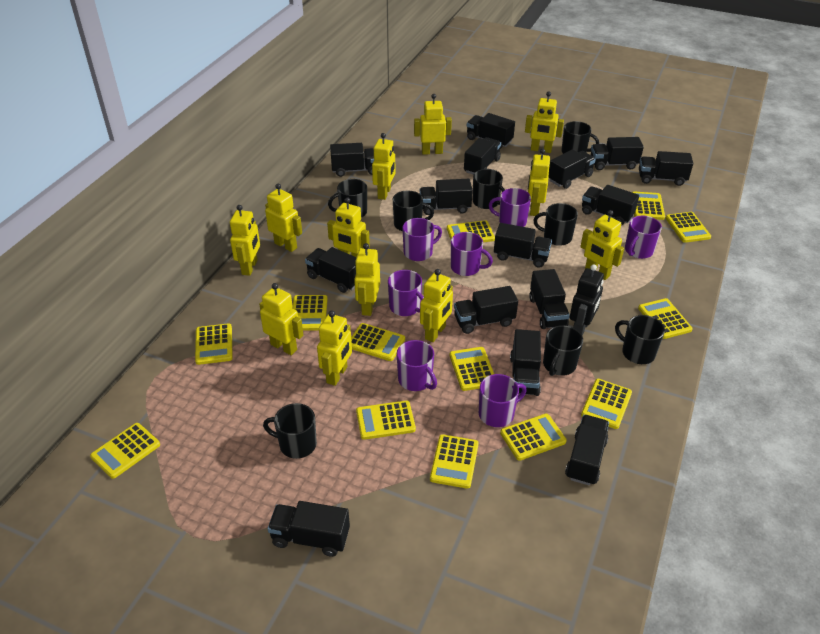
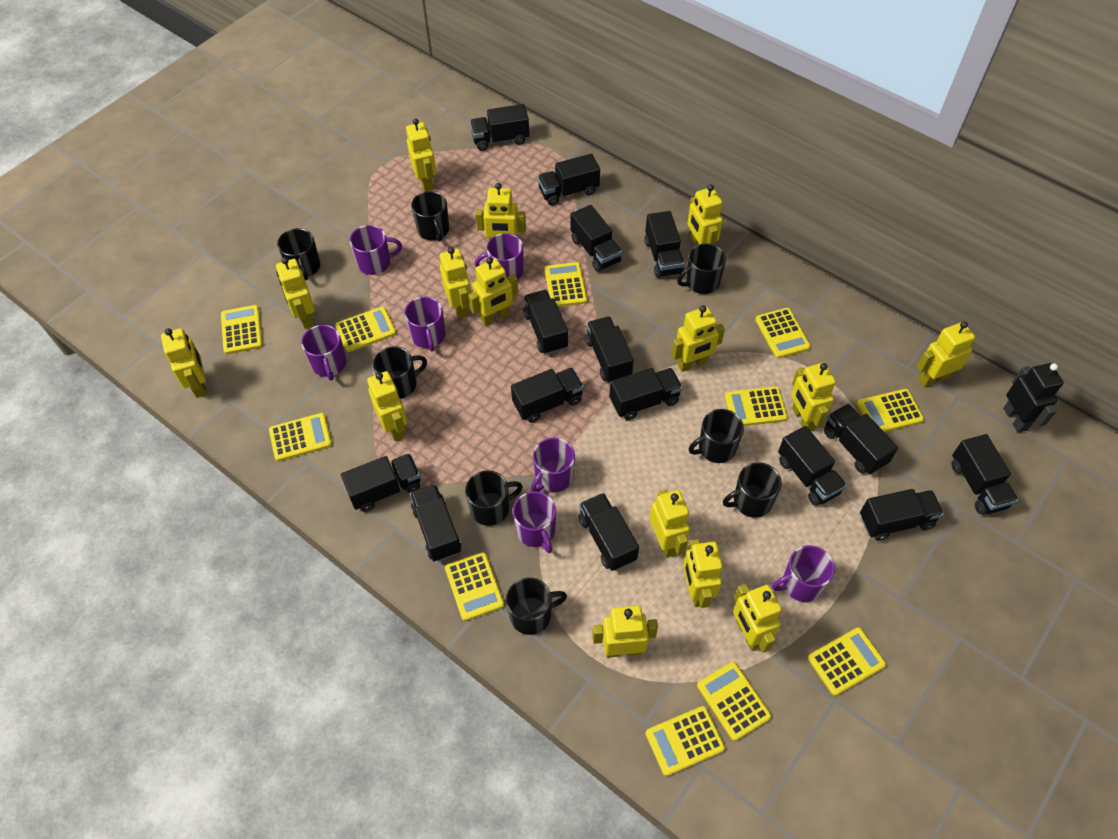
yellow calculator: 13 -> 11
yellow robot: 12 -> 15

